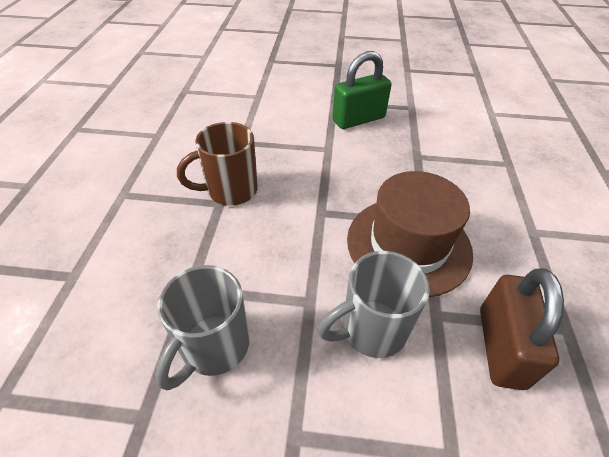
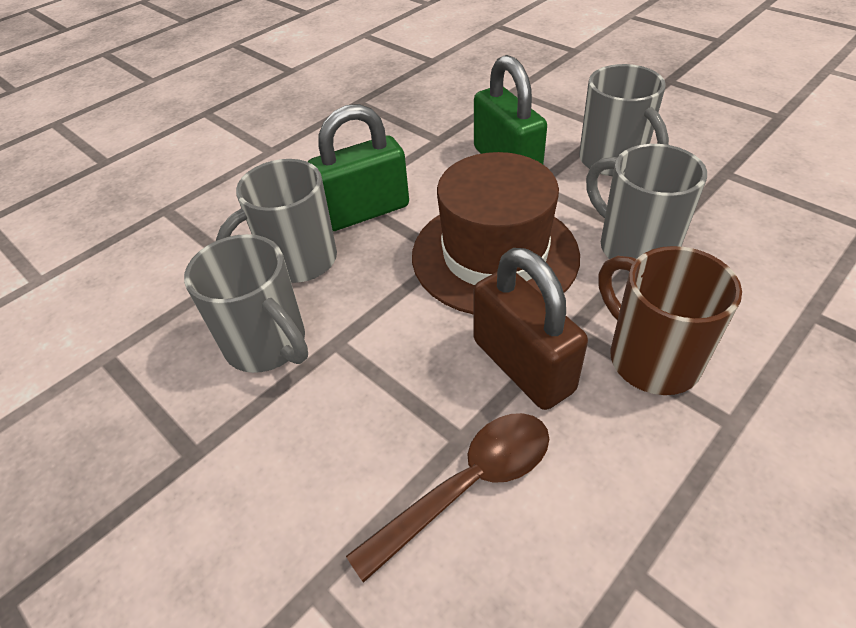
brown spoon: 0 -> 1
green padlock: 1 -> 2
grey mug: 2 -> 4

